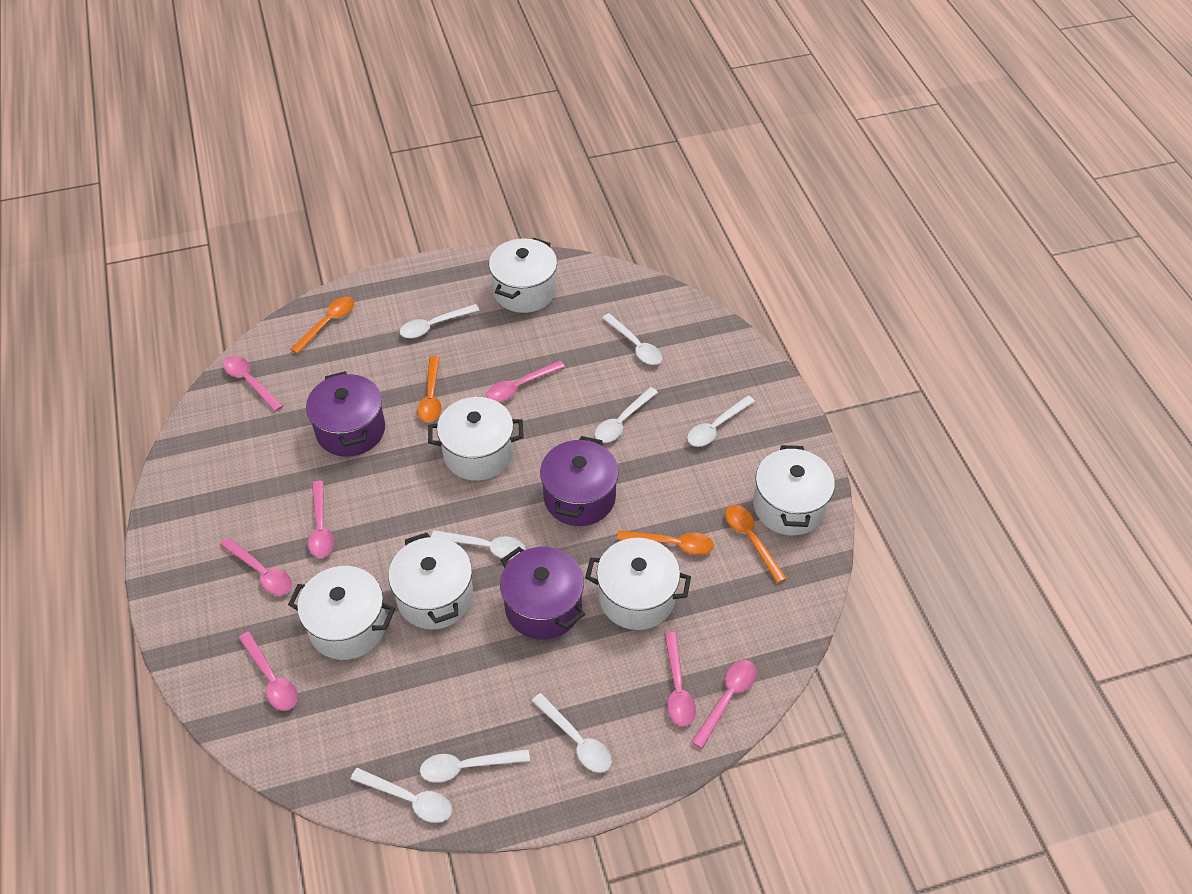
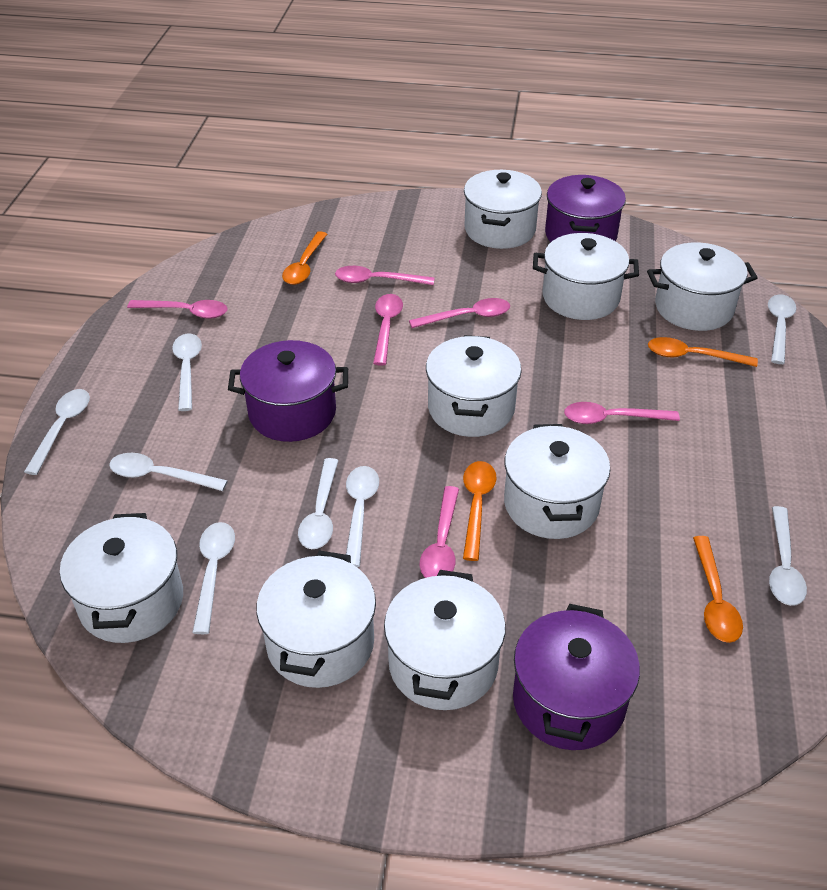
pink spoon: 7 -> 6
white pot: 6 -> 8

